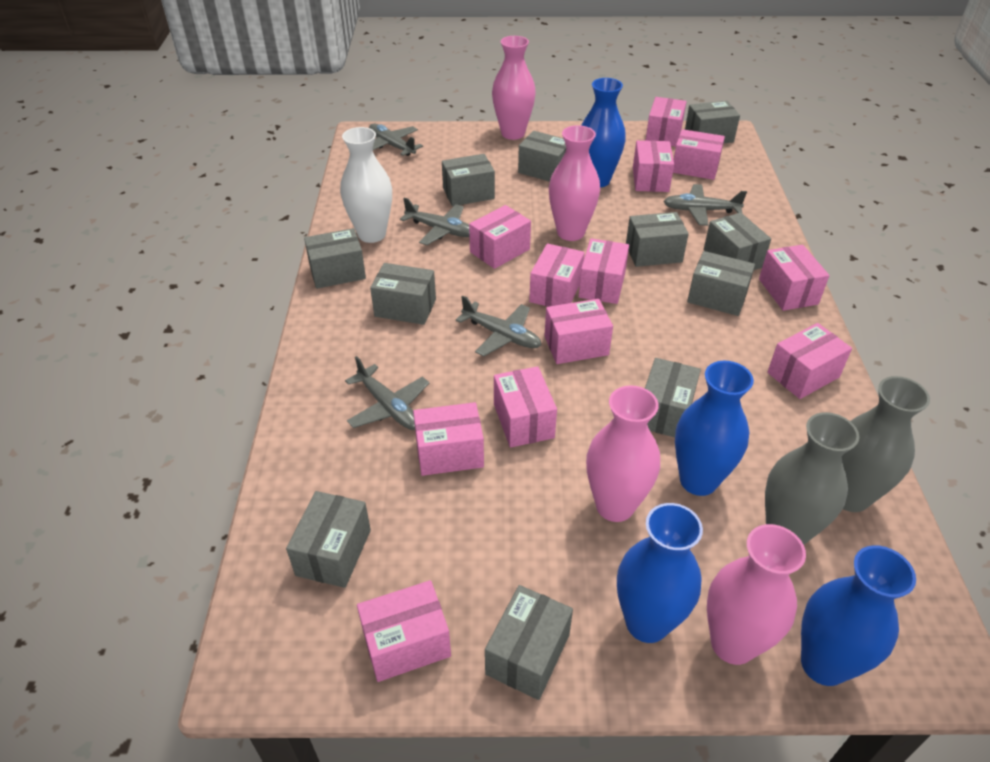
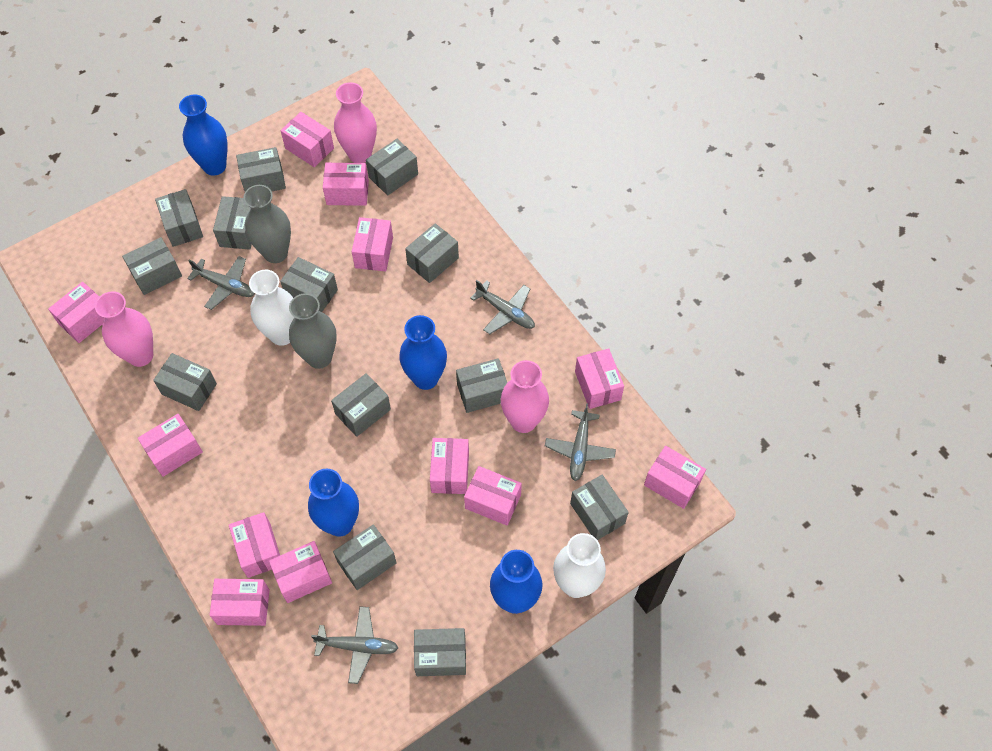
grey box: 11 -> 13
grey plane: 5 -> 4
pink vase: 4 -> 3
white vase: 1 -> 2

